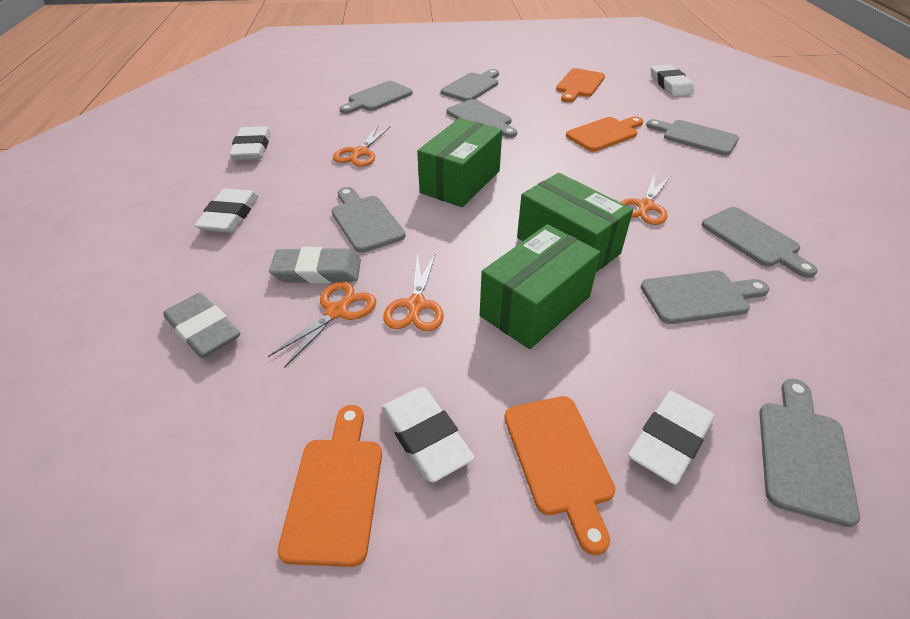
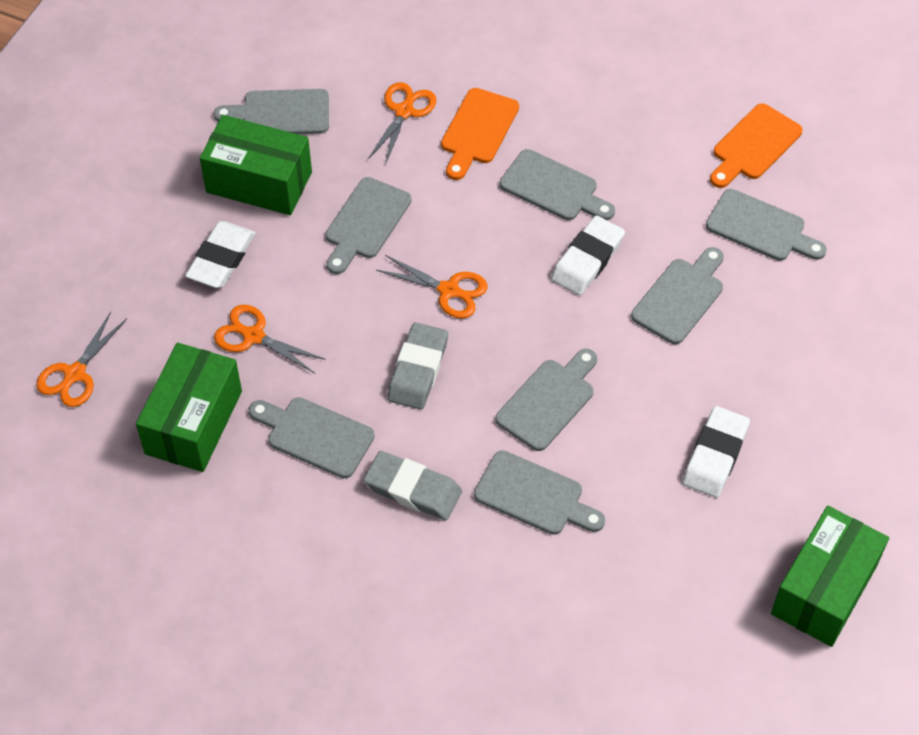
orange cutting board: 4 -> 2
white eraser: 5 -> 3

